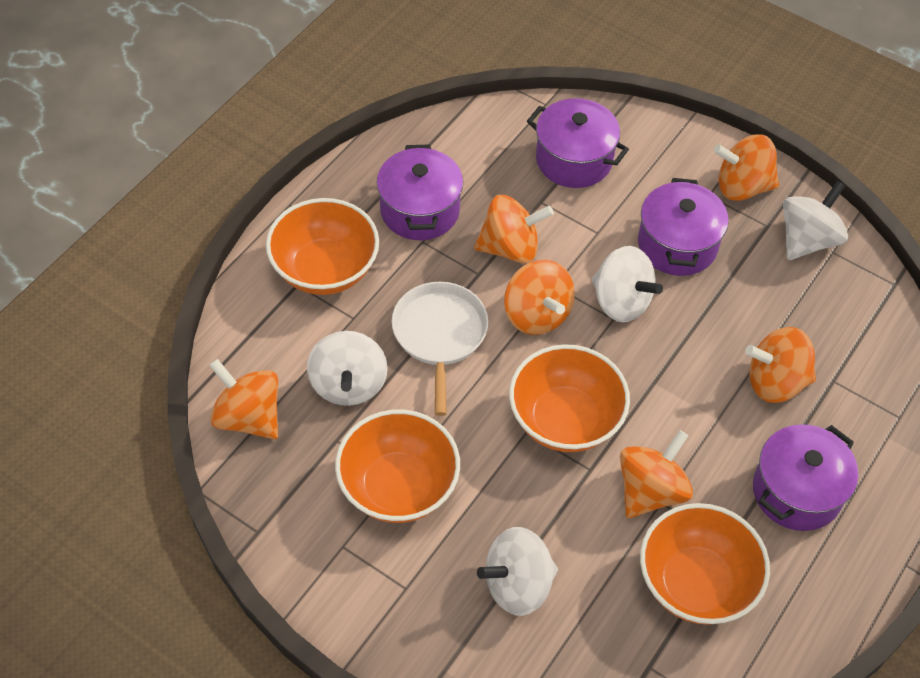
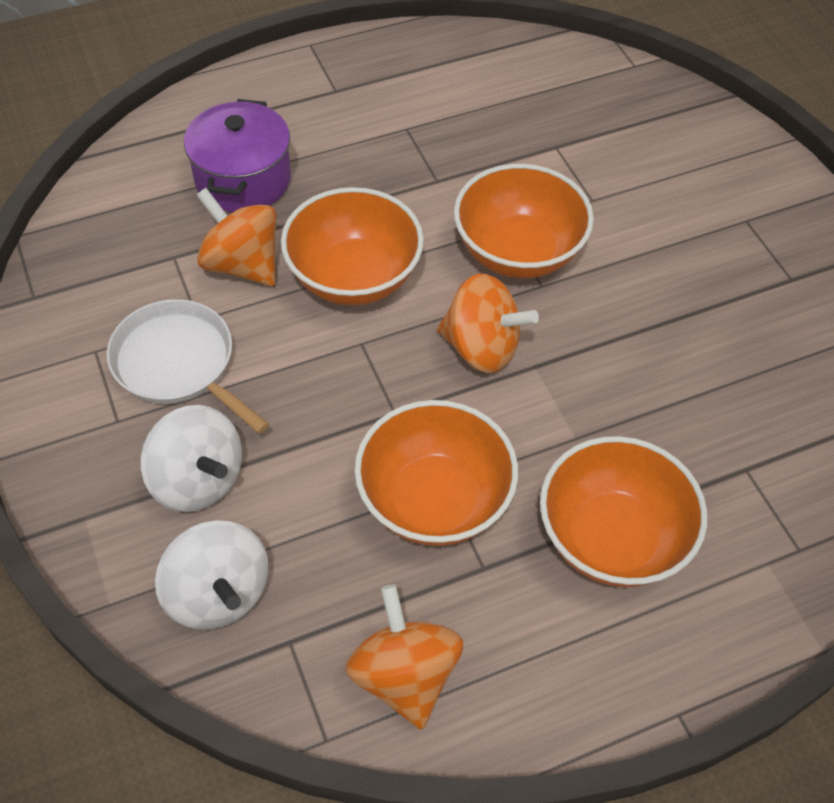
orange spinning top: 6 -> 3
purple pot: 4 -> 1
white spinning top: 4 -> 2

